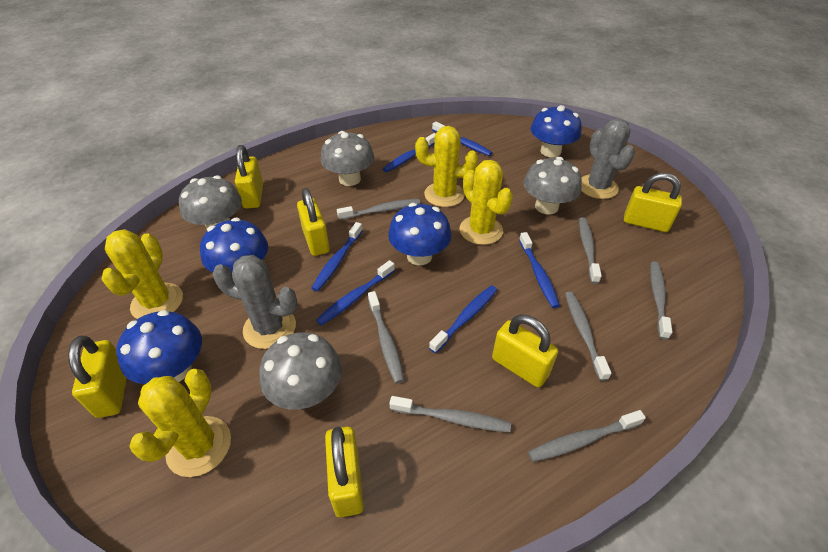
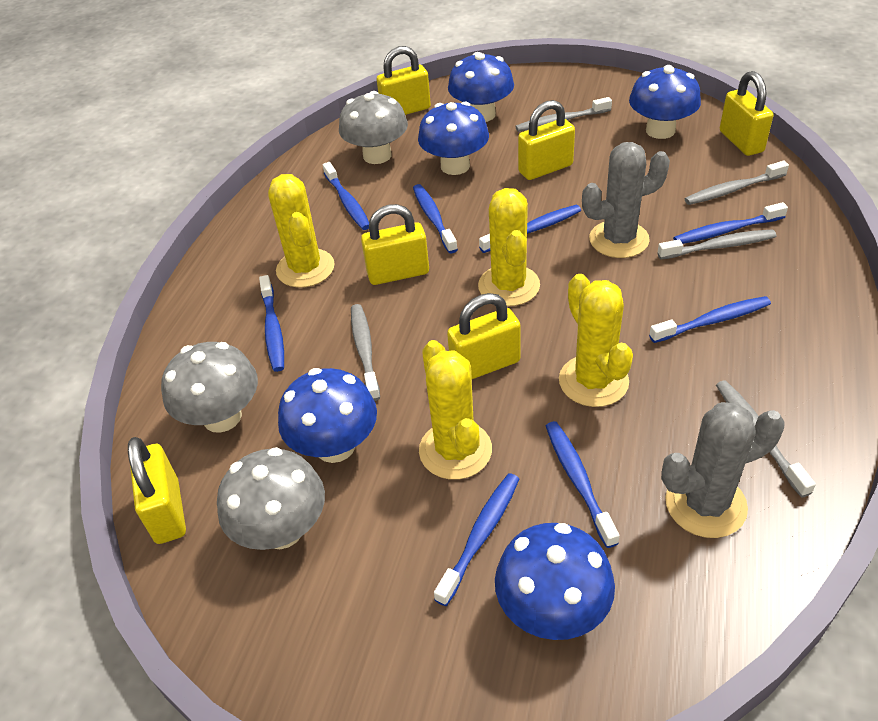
blue mushroom: 4 -> 5
blue toothbrush: 6 -> 8
grey mushroom: 4 -> 3
grey toothbrush: 7 -> 5

